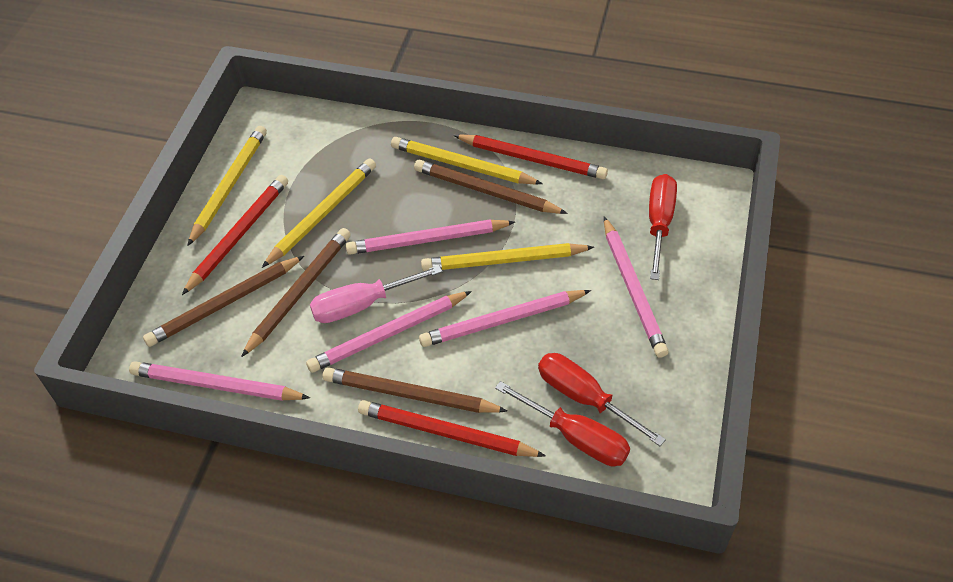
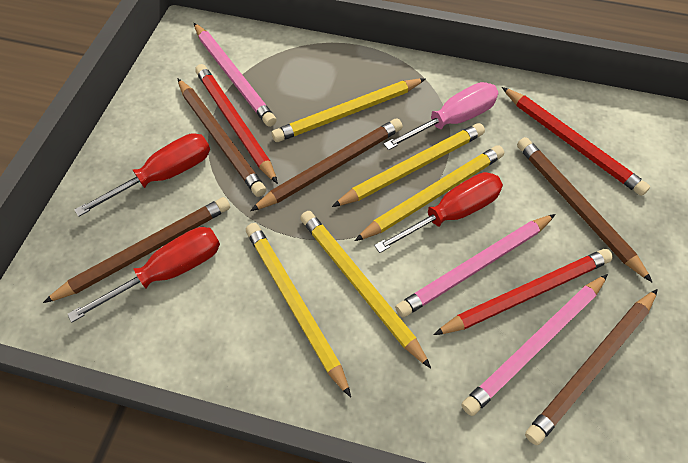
brown pencil: 4 -> 5
pink pencil: 5 -> 3
yellow pencil: 4 -> 5

